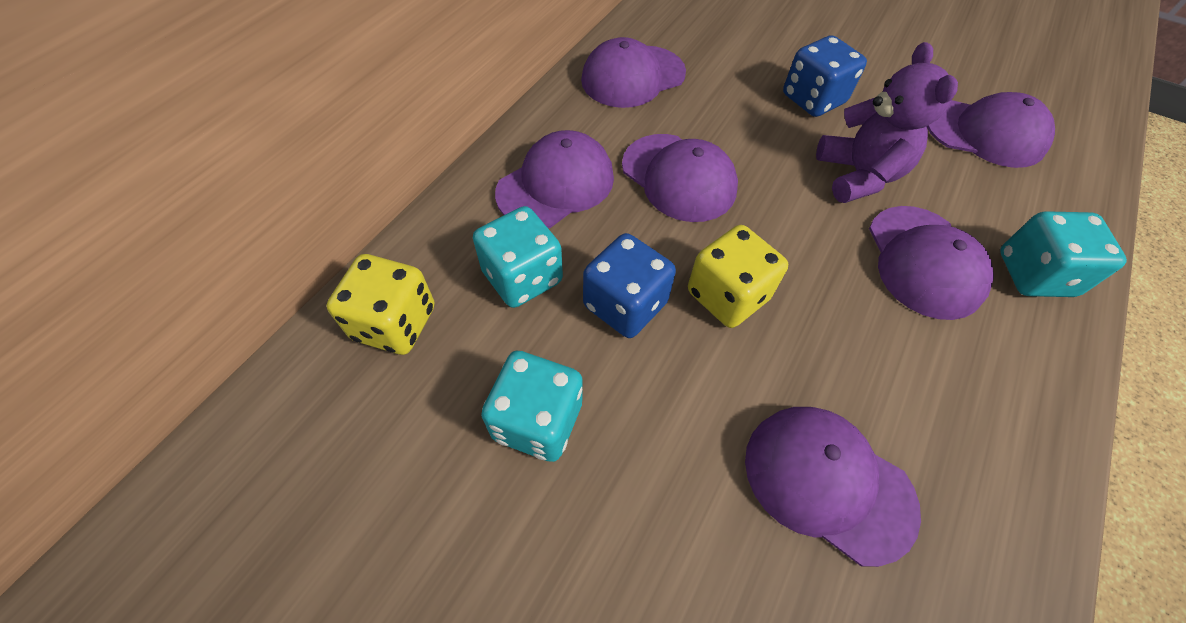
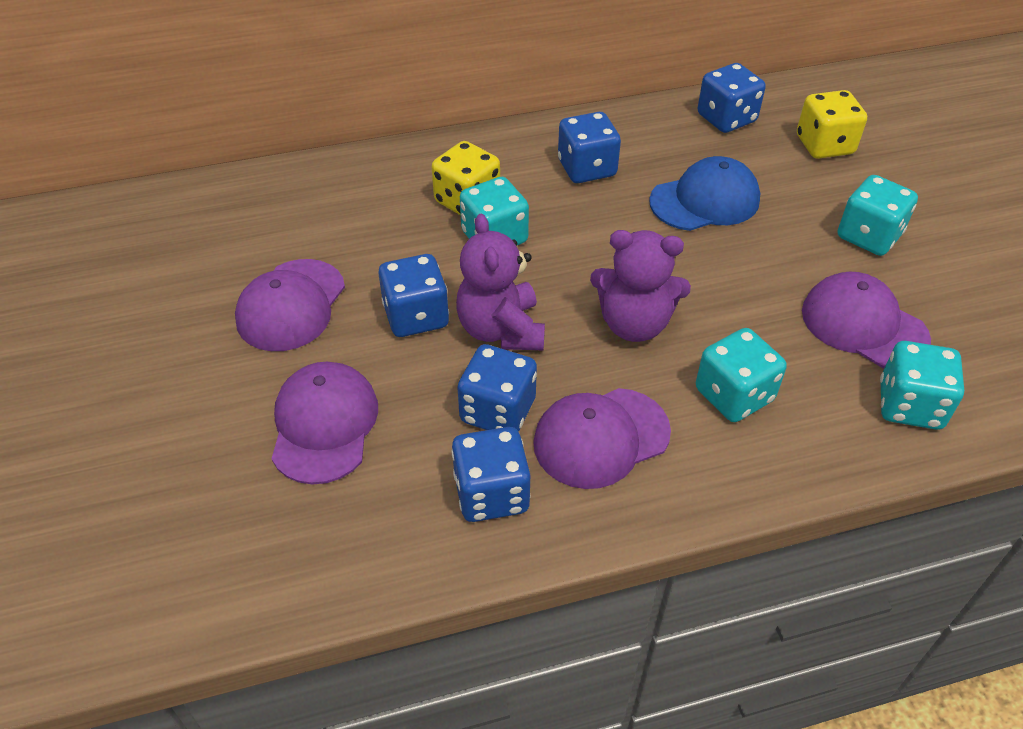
blue cap: 0 -> 1
blue dice: 2 -> 5
purple cap: 6 -> 4
purple teddy bear: 1 -> 2
turquoise dice: 3 -> 4

